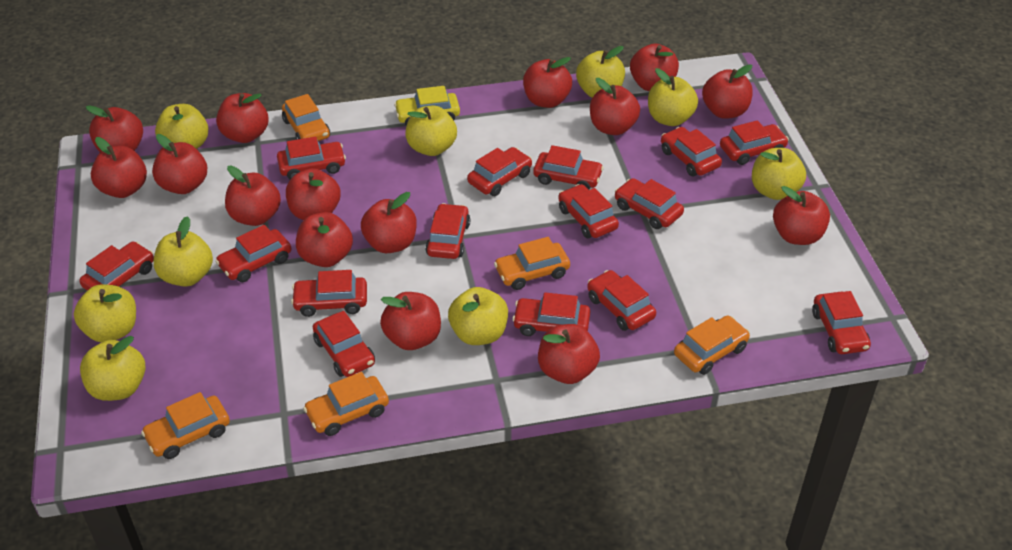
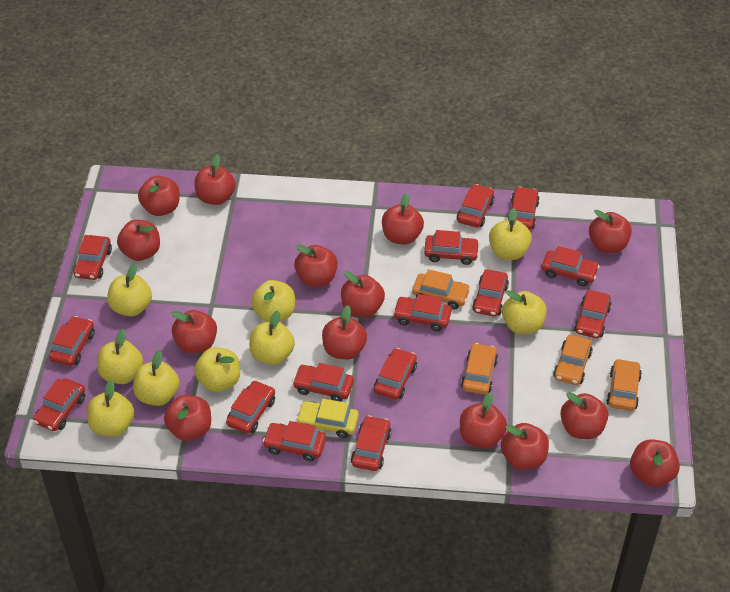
orange car: 5 -> 4
red apple: 15 -> 14

